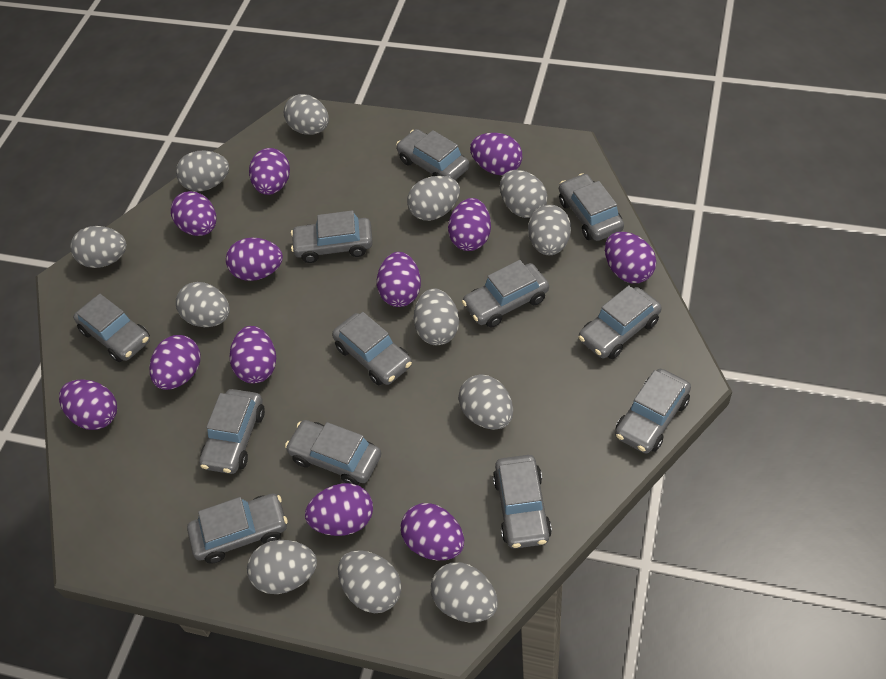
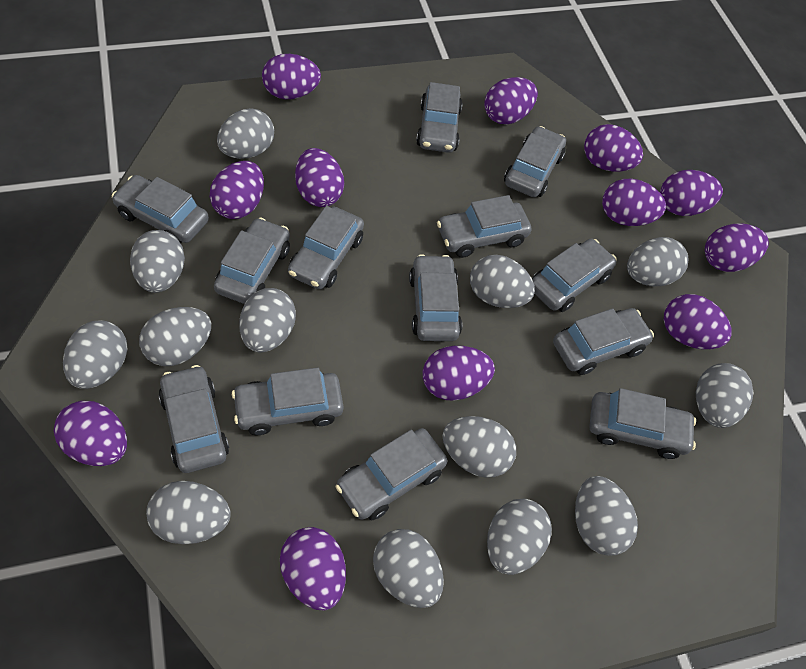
grey car: 12 -> 13
grey egg: 12 -> 13

